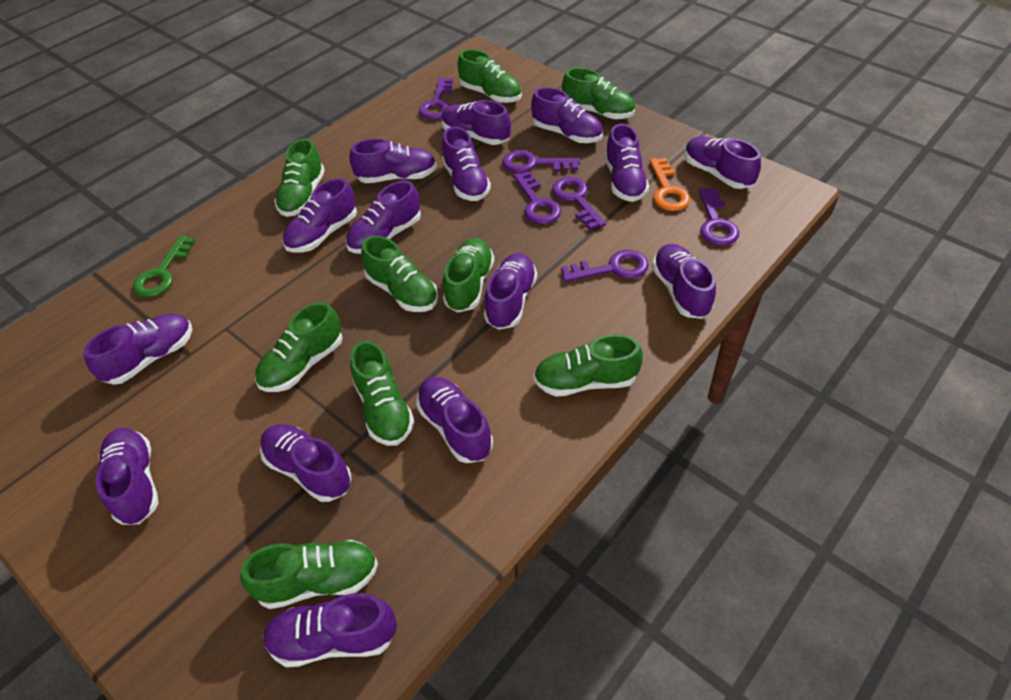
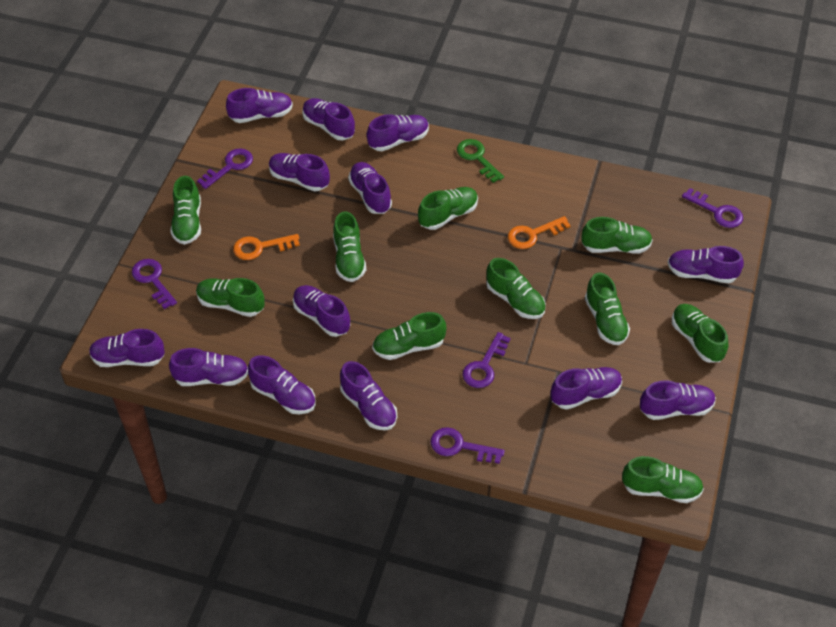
green shoe: 9 -> 10
orange key: 1 -> 2
purple key: 6 -> 5
purple shoe: 15 -> 13

